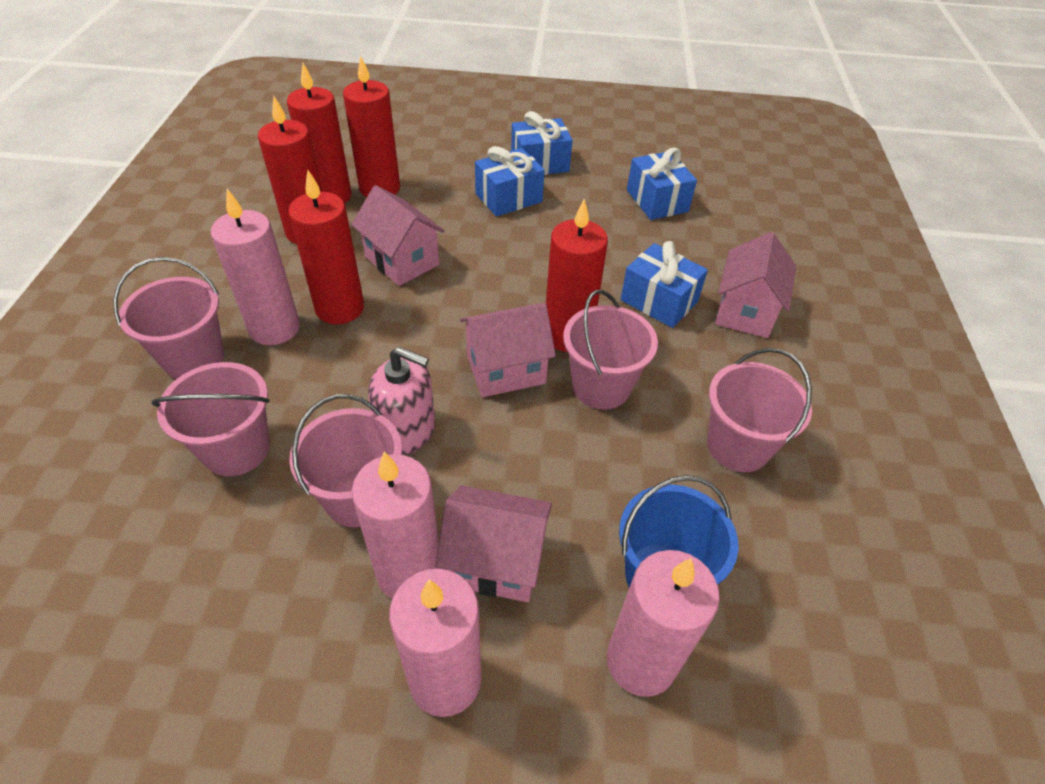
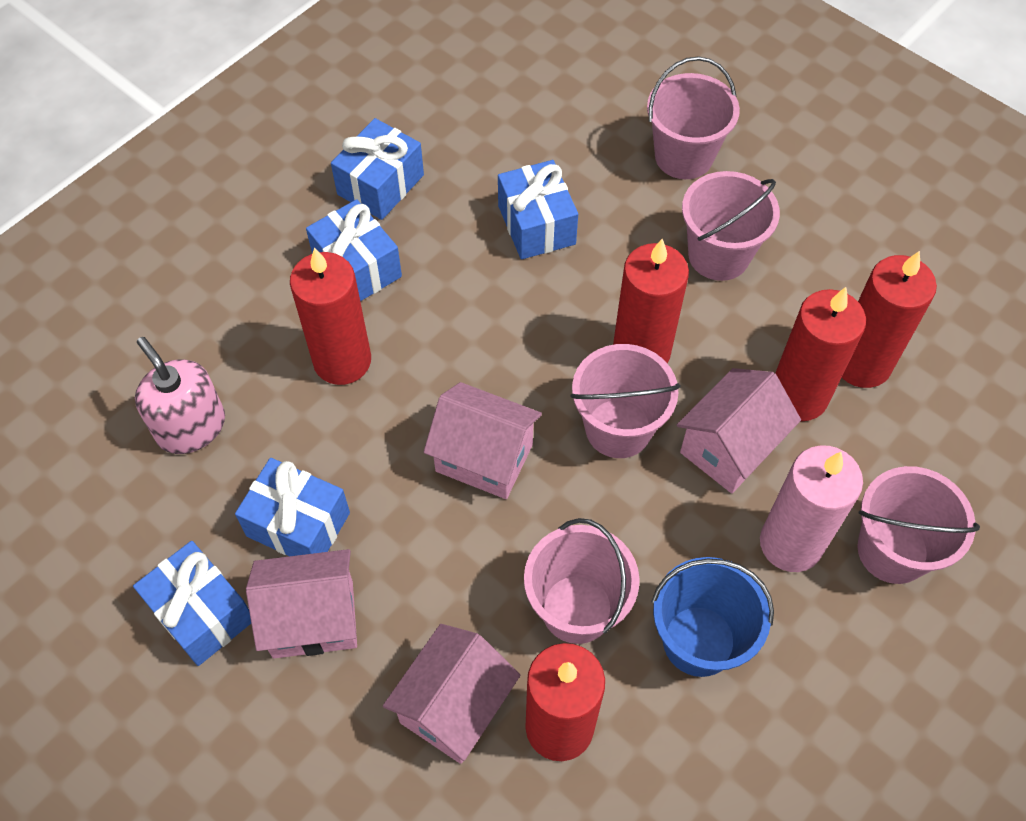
blue gift: 4 -> 5
pink candle: 4 -> 1

